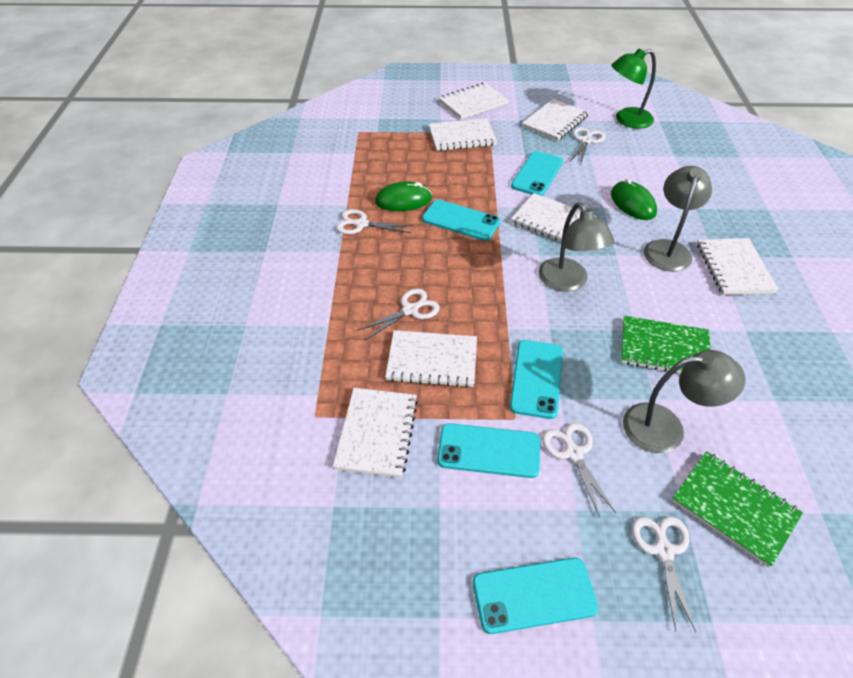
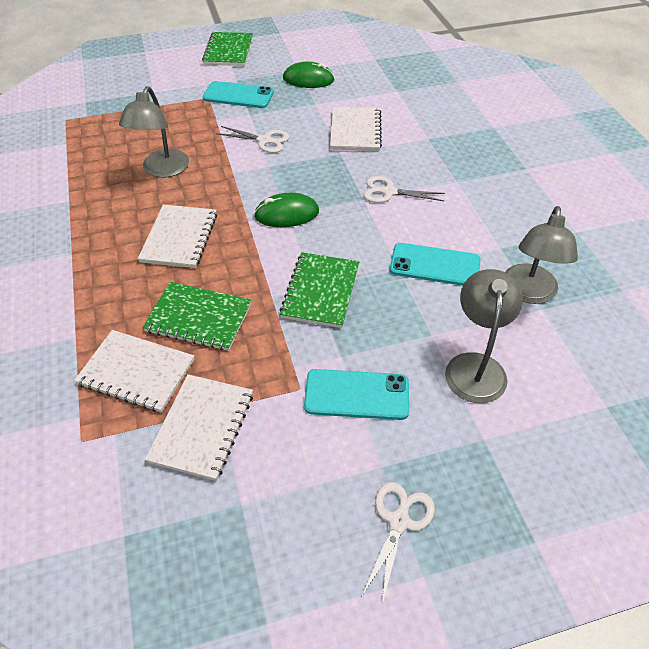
green lamp: 1 -> 0
green notebook: 2 -> 3
turquoise phone: 5 -> 3
white notebook: 7 -> 4
white scissors: 5 -> 3

